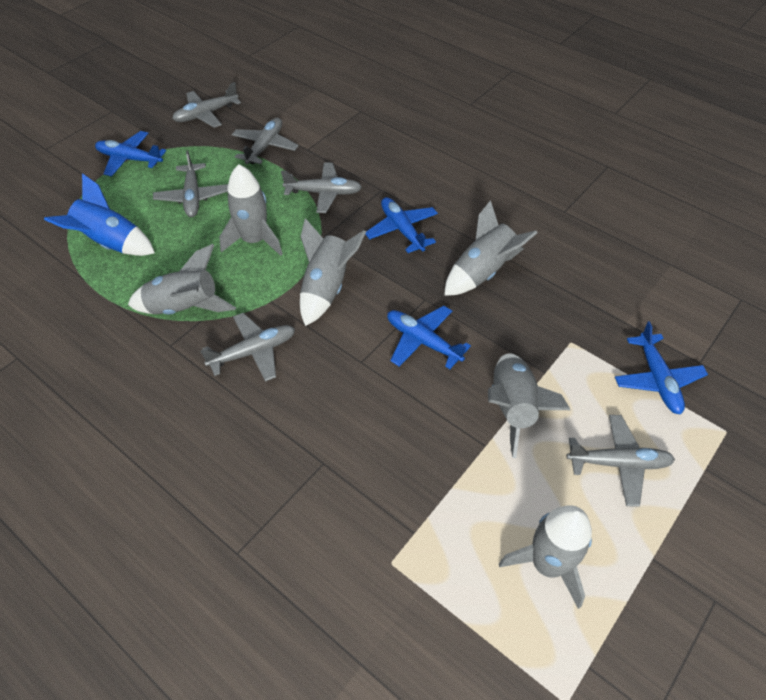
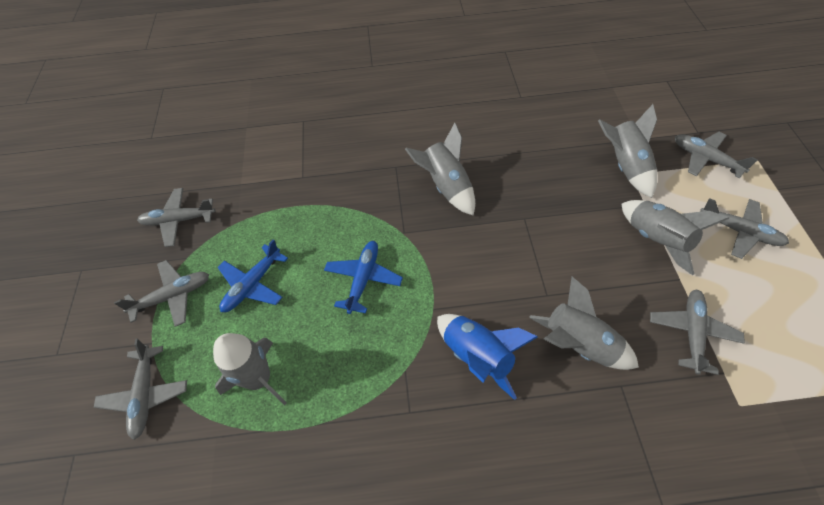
blue plane: 4 -> 2
grey rocket: 6 -> 5

